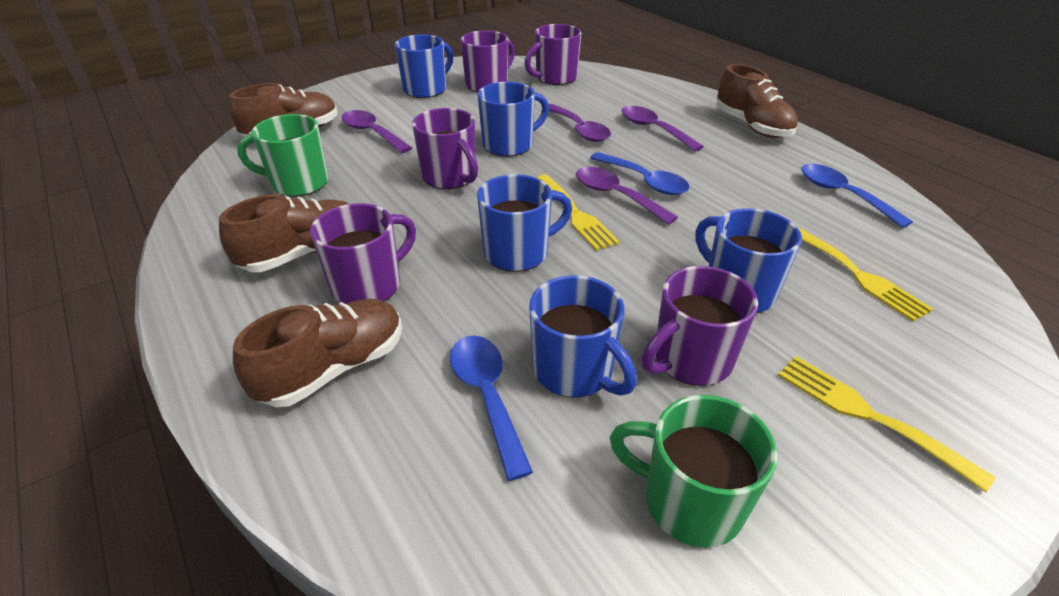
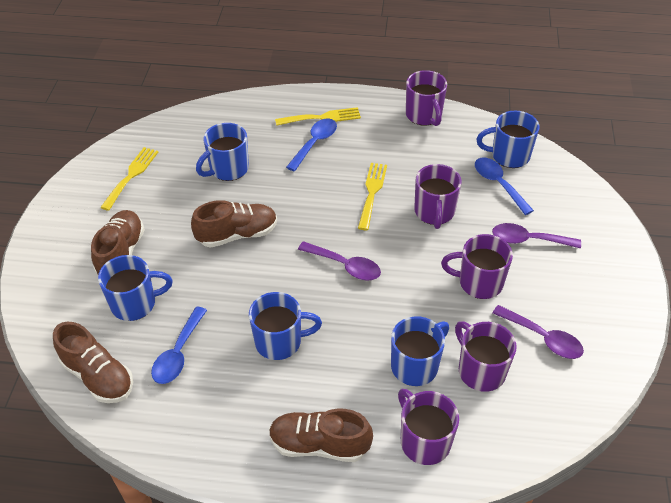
green mug: 2 -> 0
purple spoon: 4 -> 3

